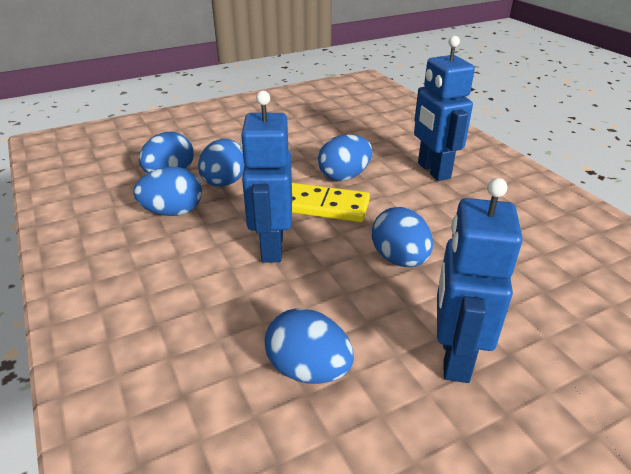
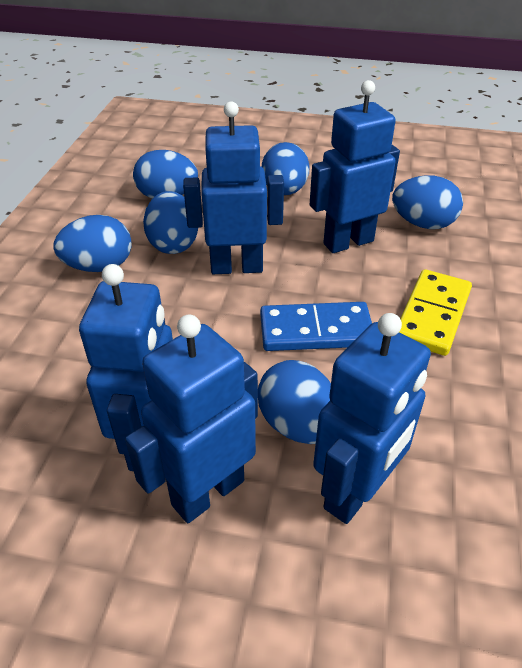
blue domino: 0 -> 1
blue robot: 3 -> 5

